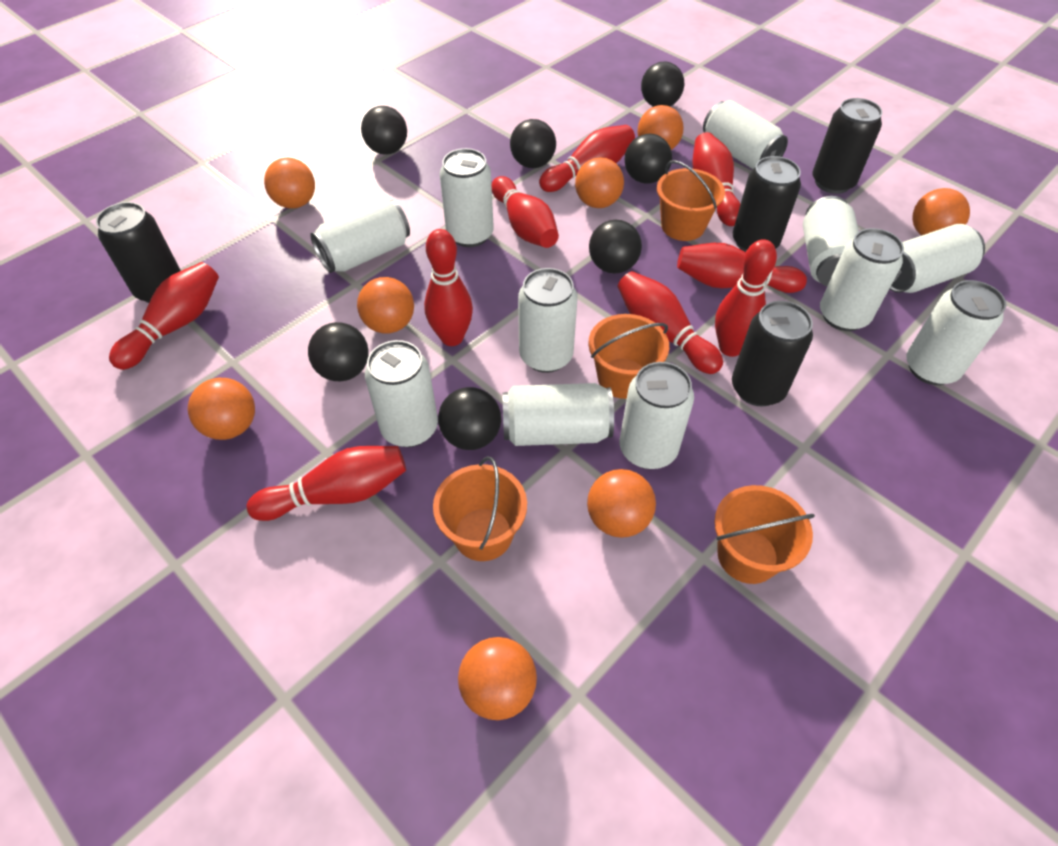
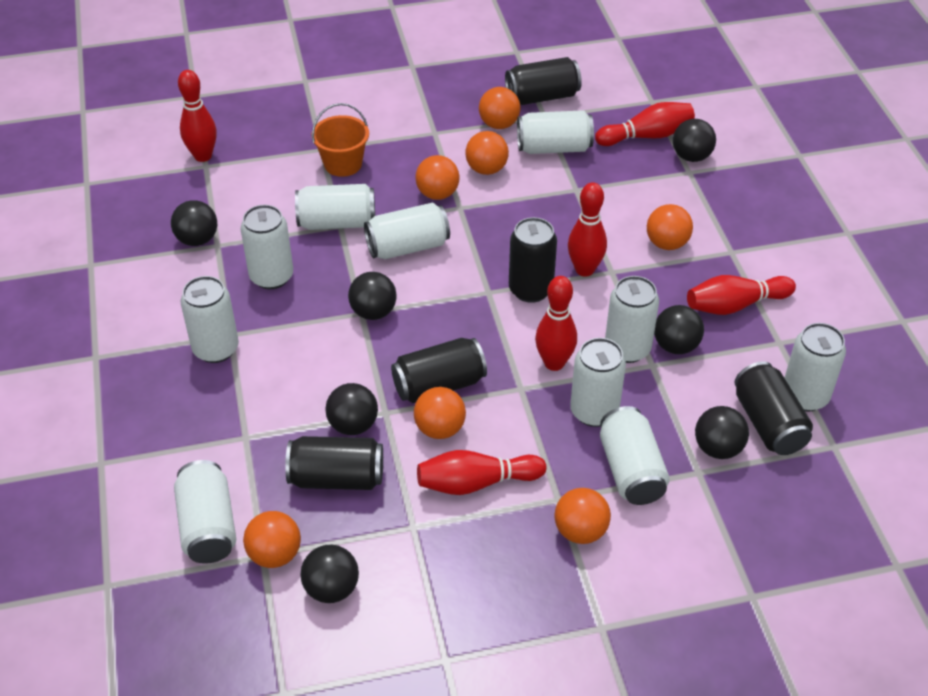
black can: 4 -> 5
orange ball: 8 -> 7
orange bucket: 4 -> 1
red bowling pin: 9 -> 6
white can: 11 -> 10

